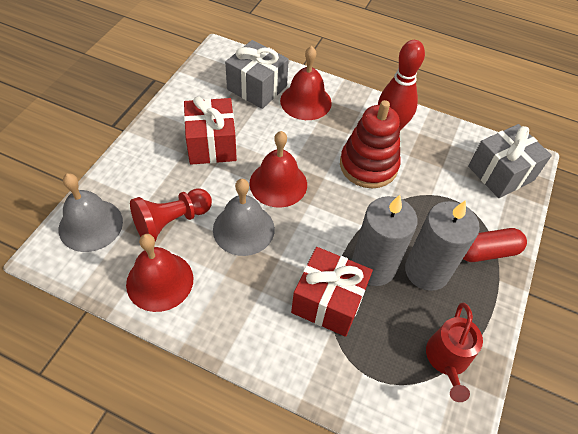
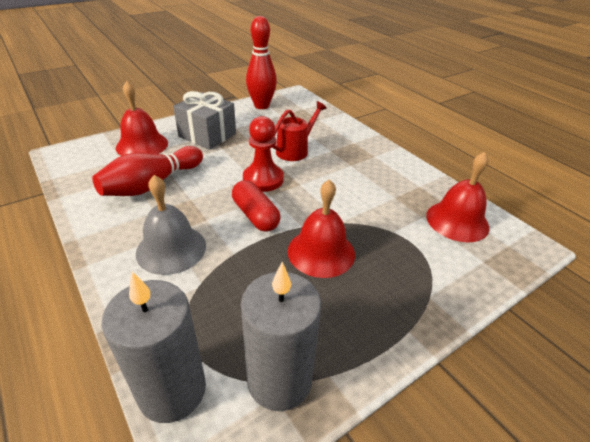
grey bell: 2 -> 1
grey gift: 2 -> 1
red bowling pin: 1 -> 2
red gift: 2 -> 0
red stacking toy: 1 -> 0

